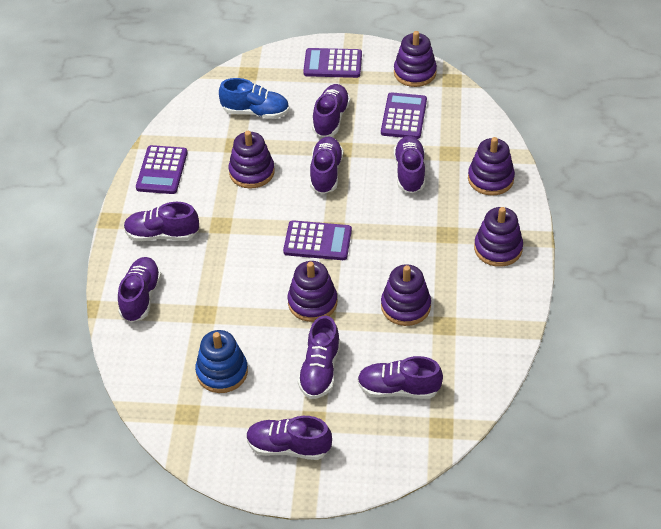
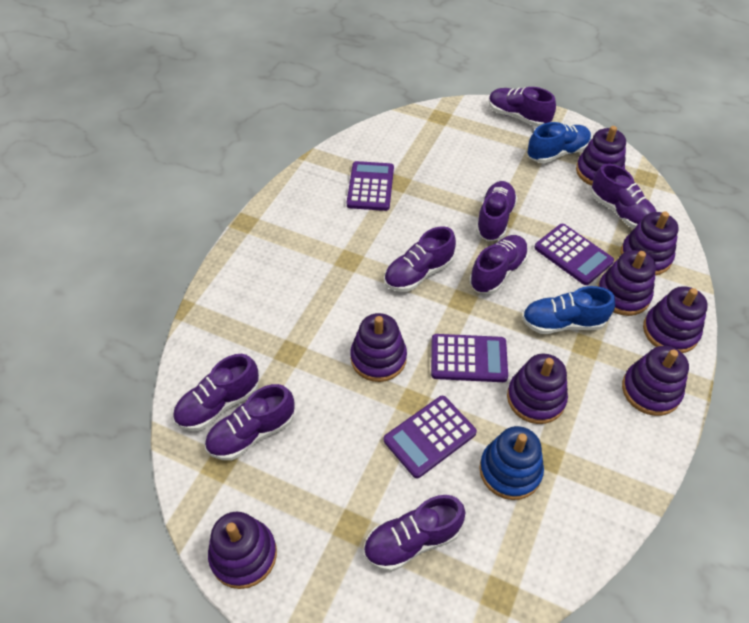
blue shoe: 1 -> 2
purple stacking toy: 6 -> 8

